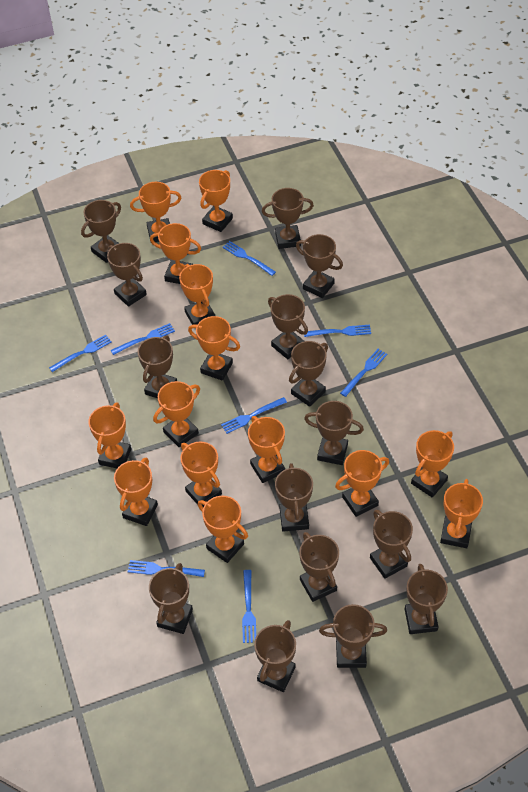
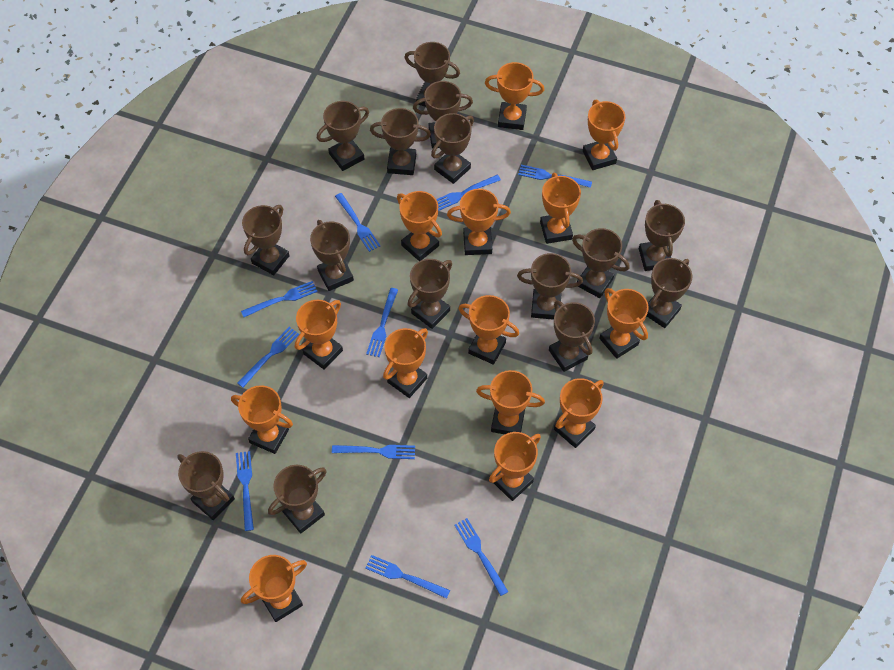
blue fork: 8 -> 10

